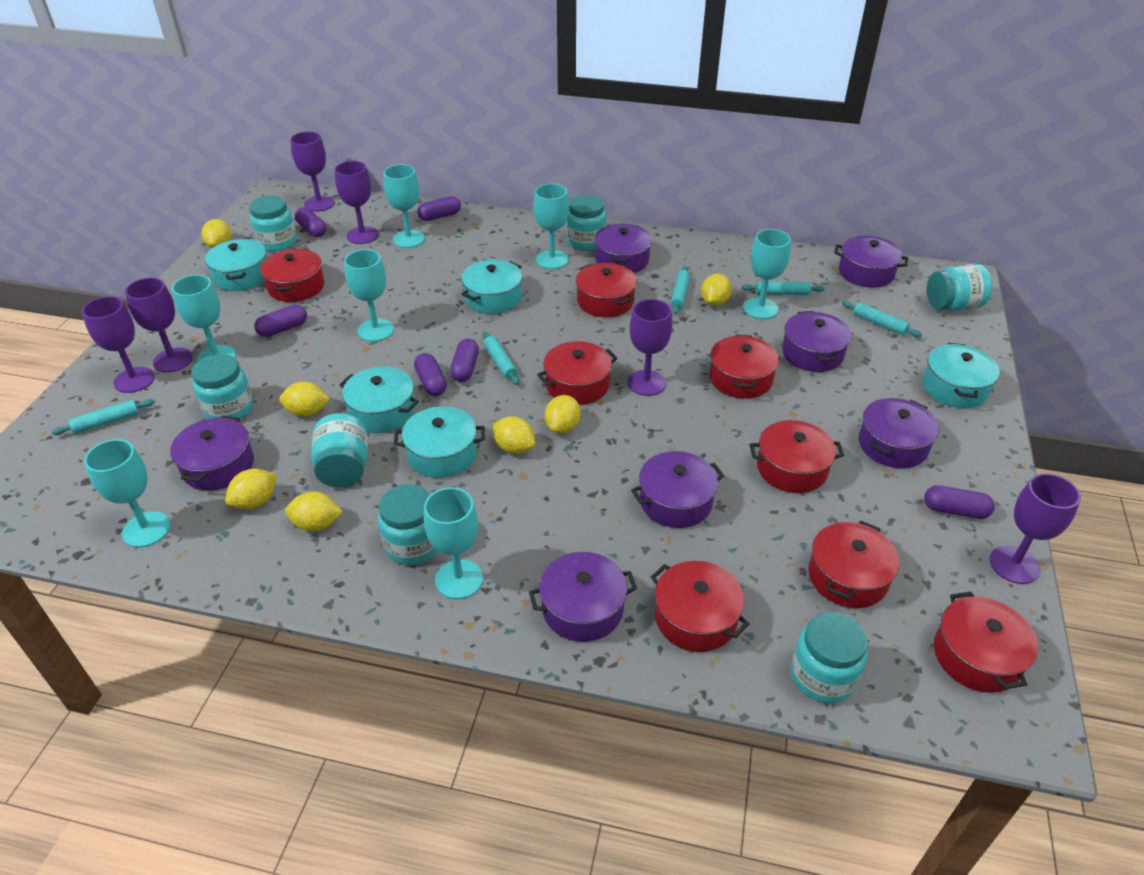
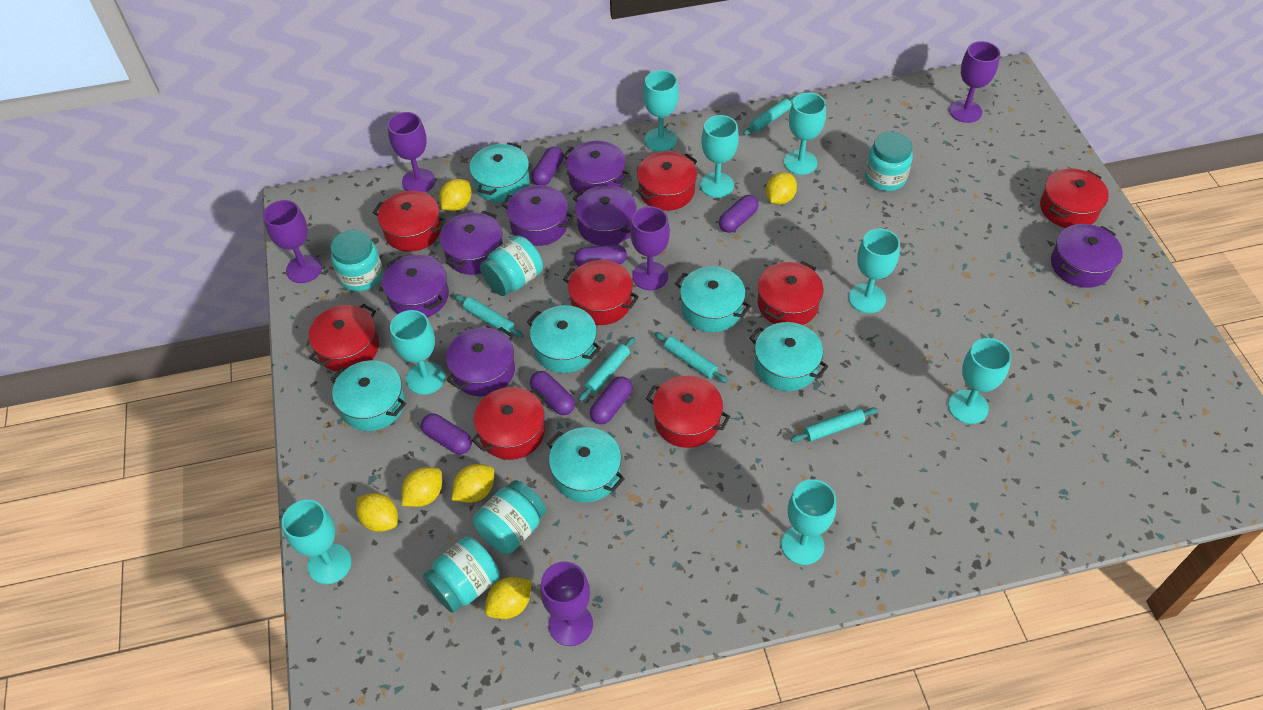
purple goblet: 6 -> 5
turquoise goblet: 7 -> 8
turquoise jar: 7 -> 5
turquoise pot: 5 -> 6
yellow lemon: 7 -> 6

